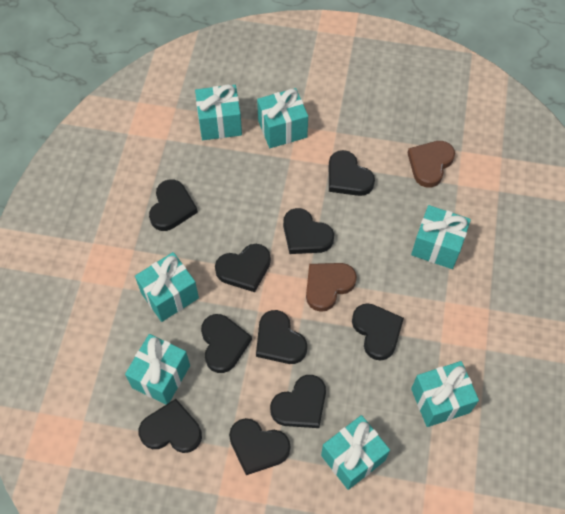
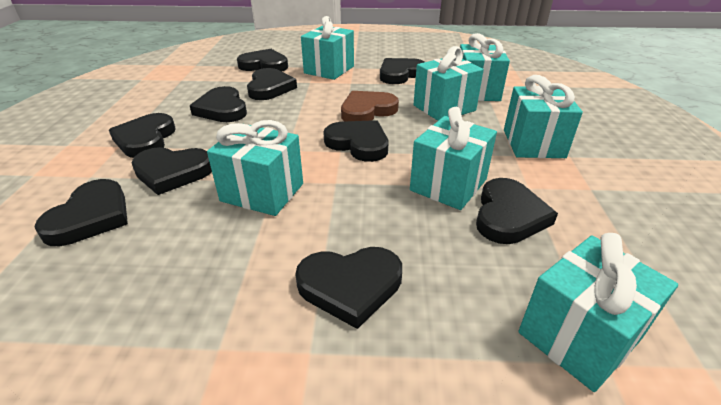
brown heart: 2 -> 1

